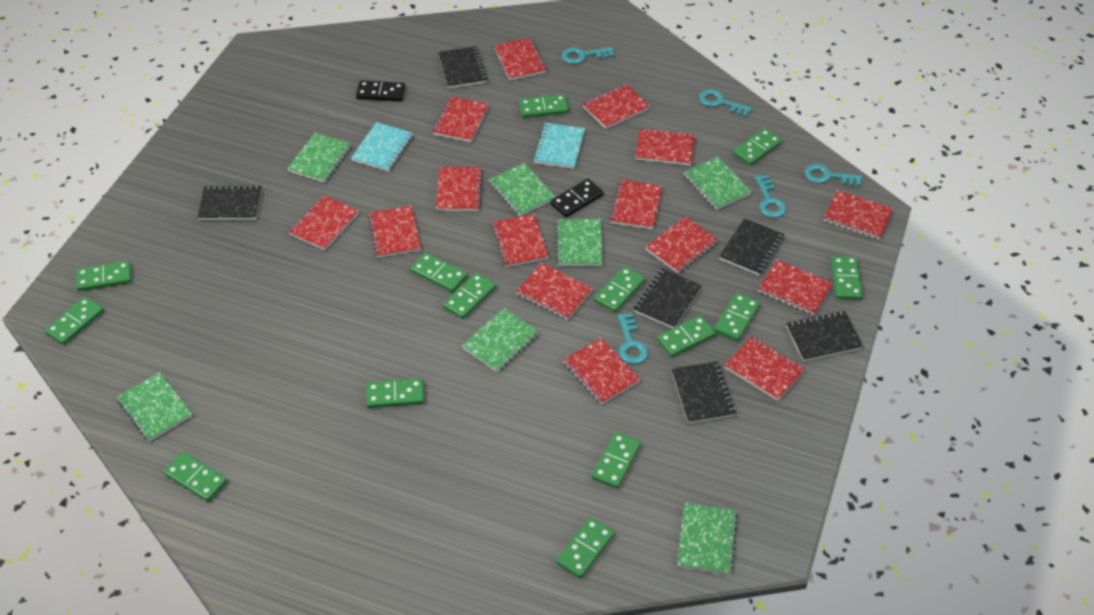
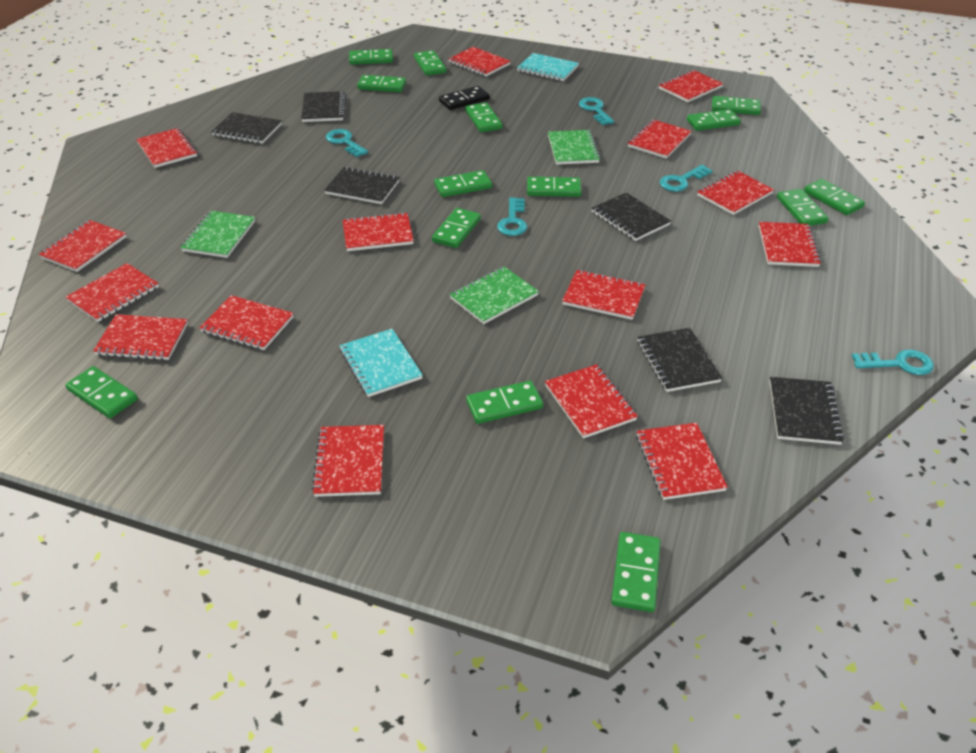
black domino: 2 -> 1
green notebook: 7 -> 3

